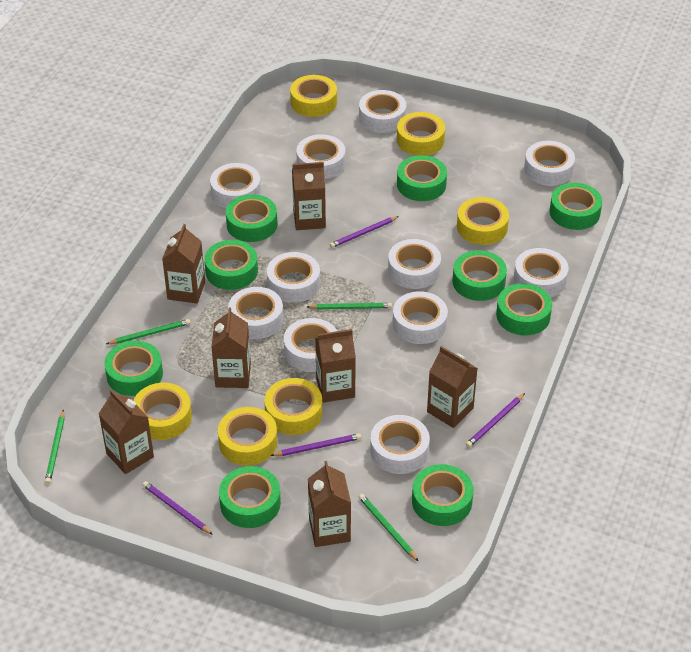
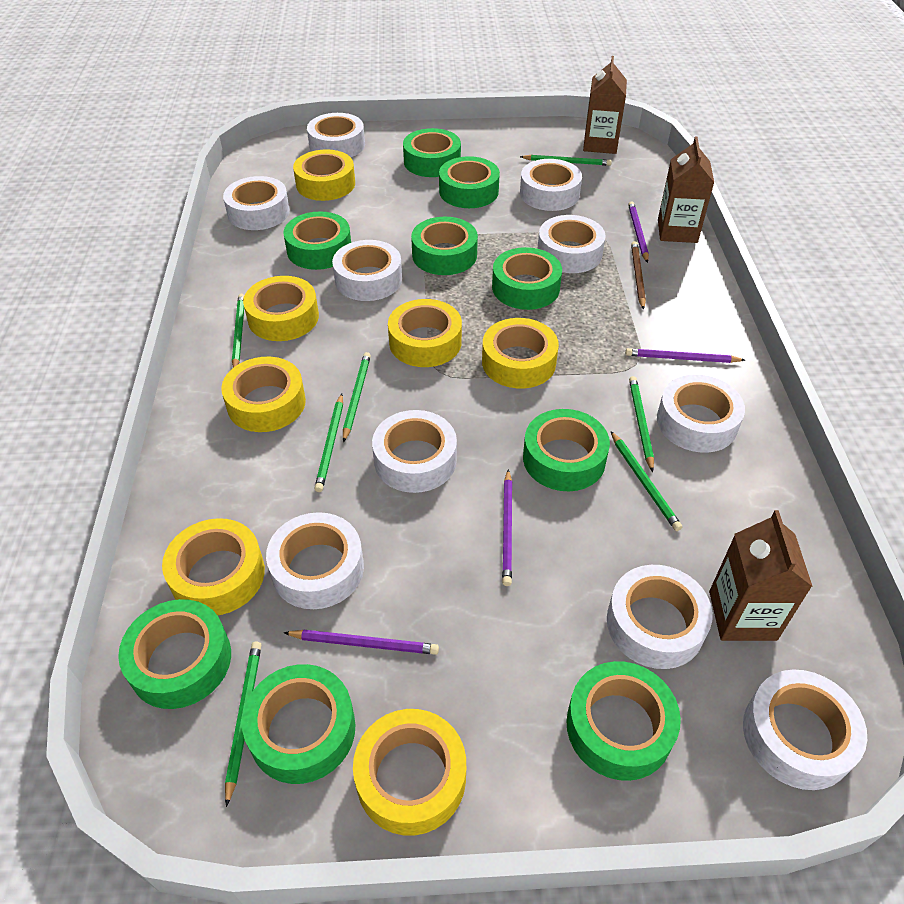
brown carton: 7 -> 3
brown pencil: 0 -> 1
green pencil: 4 -> 7
white tape: 11 -> 10
yellow tape: 6 -> 7

